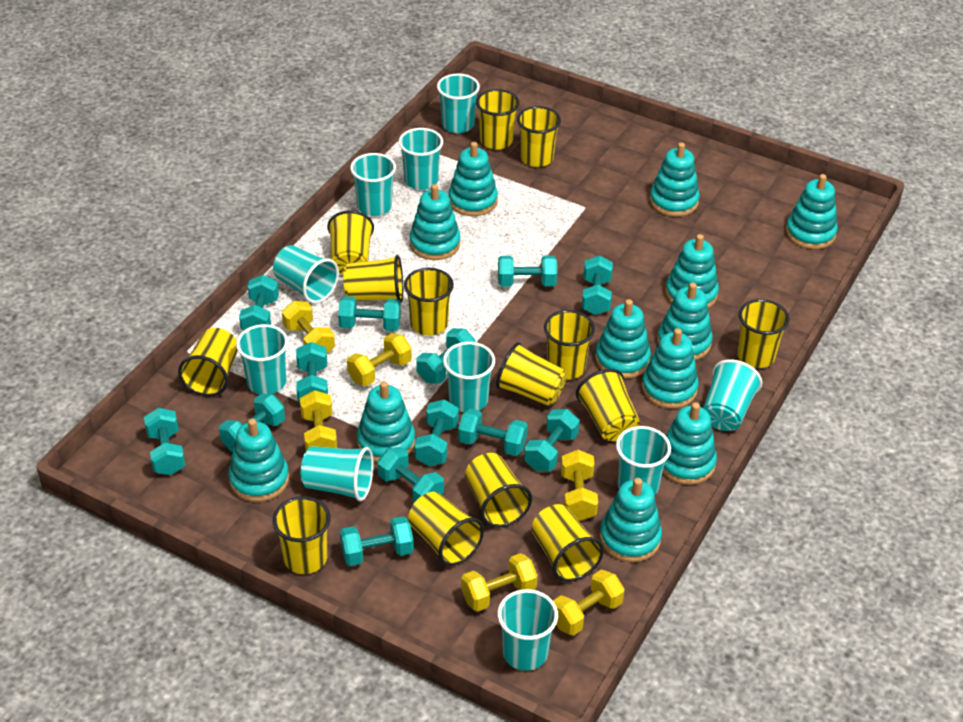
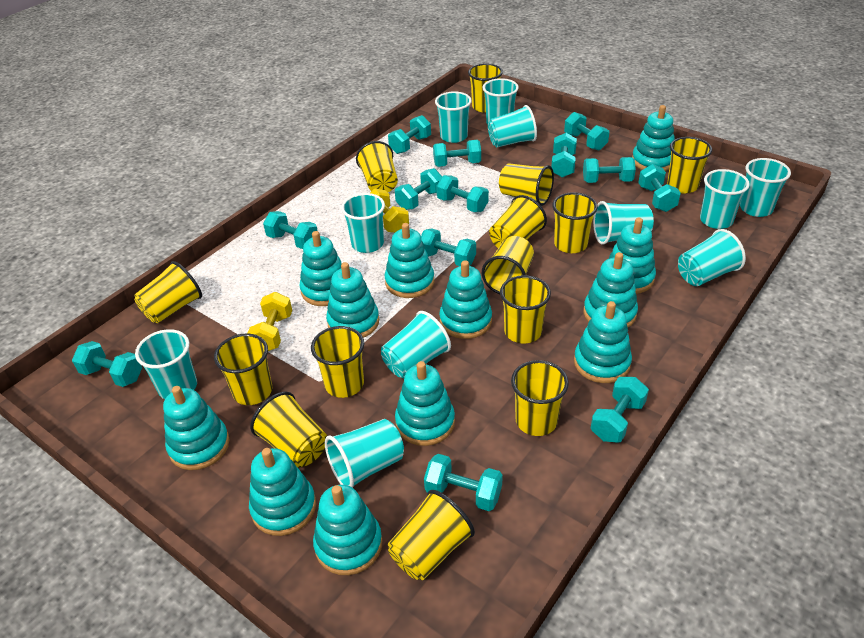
turquoise cup: 10 -> 11
yellow dumbbell: 6 -> 2

